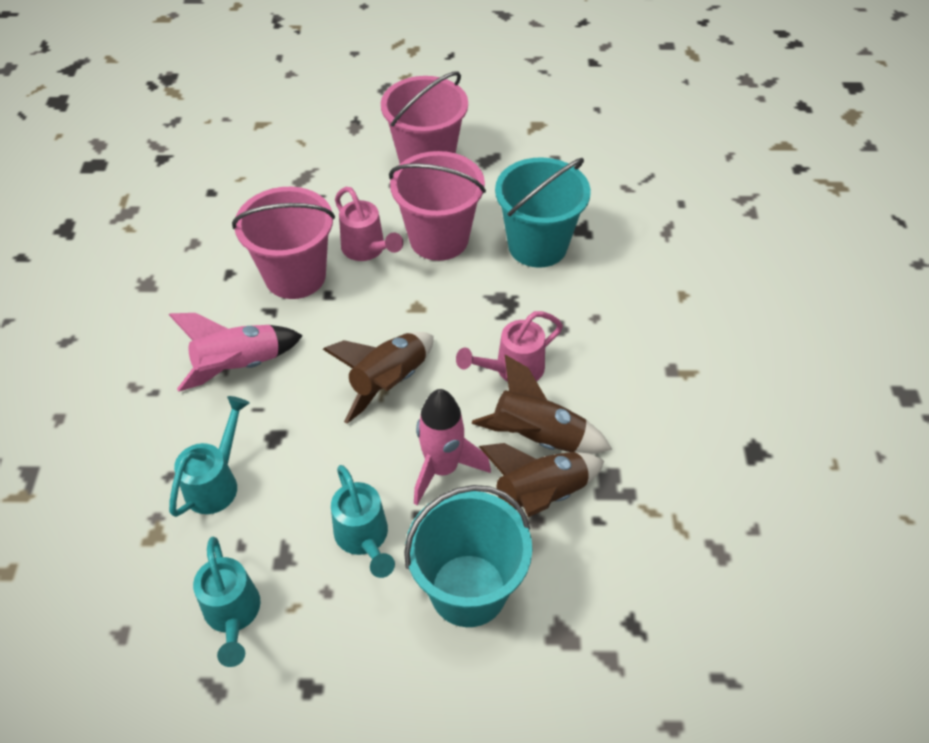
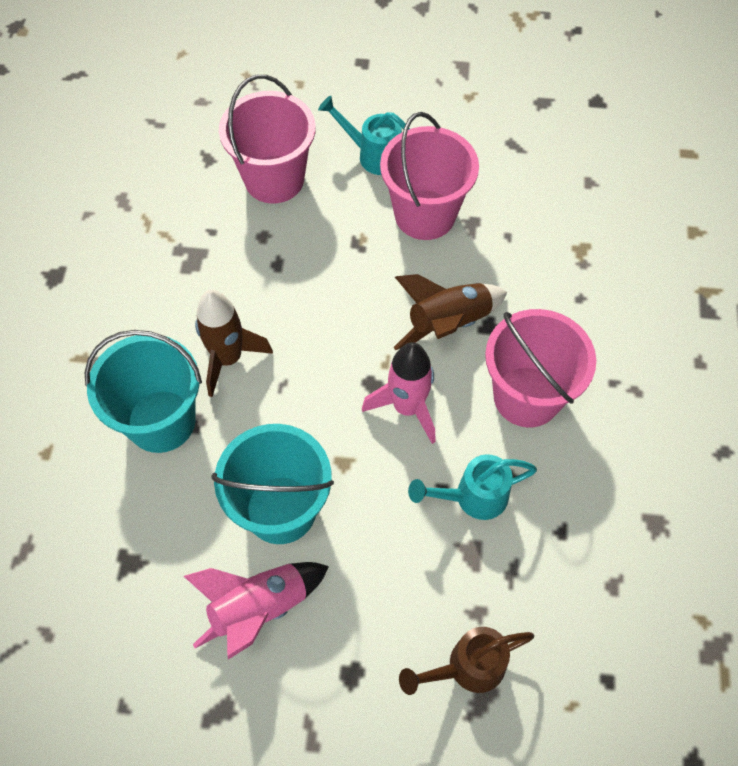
brown rocket: 3 -> 2
brown watering can: 0 -> 1
pink watering can: 2 -> 0
turquoise watering can: 3 -> 2

